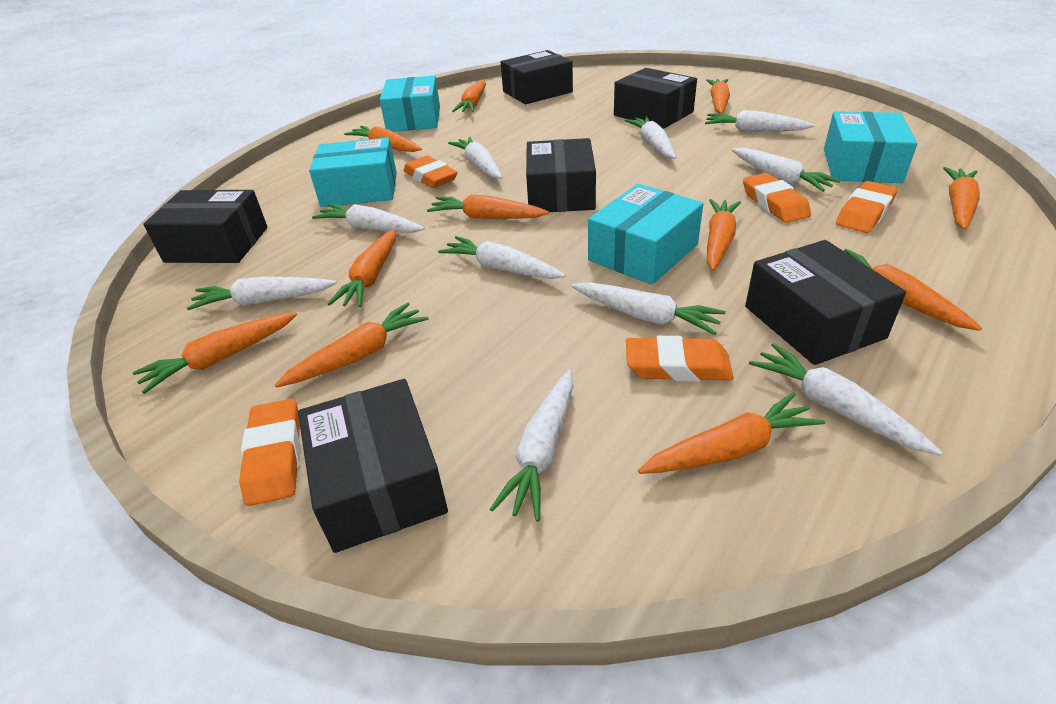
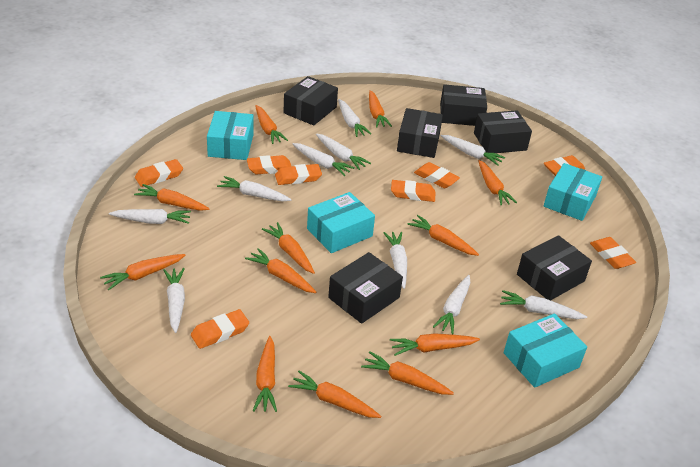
orange carrot: 11 -> 12
orange eraser: 5 -> 8

